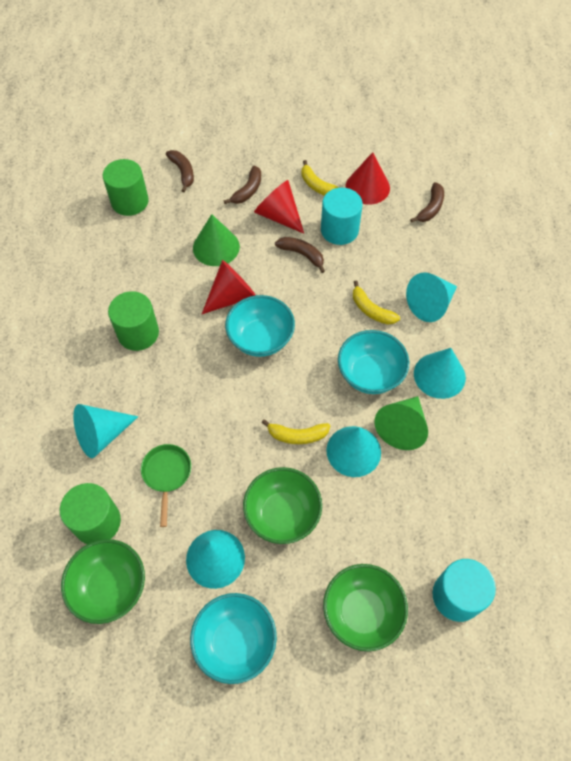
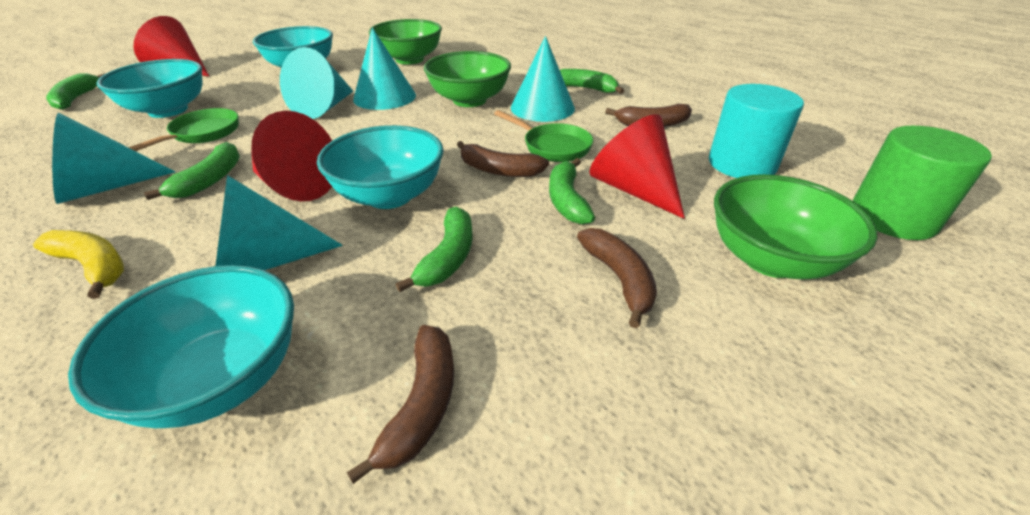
green banana: 0 -> 5
green cone: 2 -> 0
green cylinder: 3 -> 1
green pan: 1 -> 2
turquoise bowl: 3 -> 4
turquoise cylinder: 2 -> 1
yellow banana: 3 -> 1

